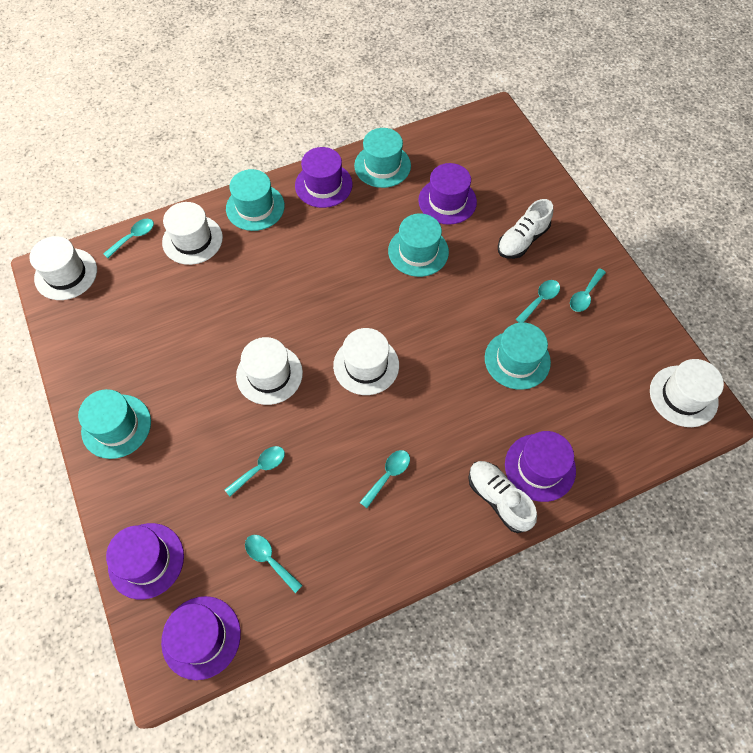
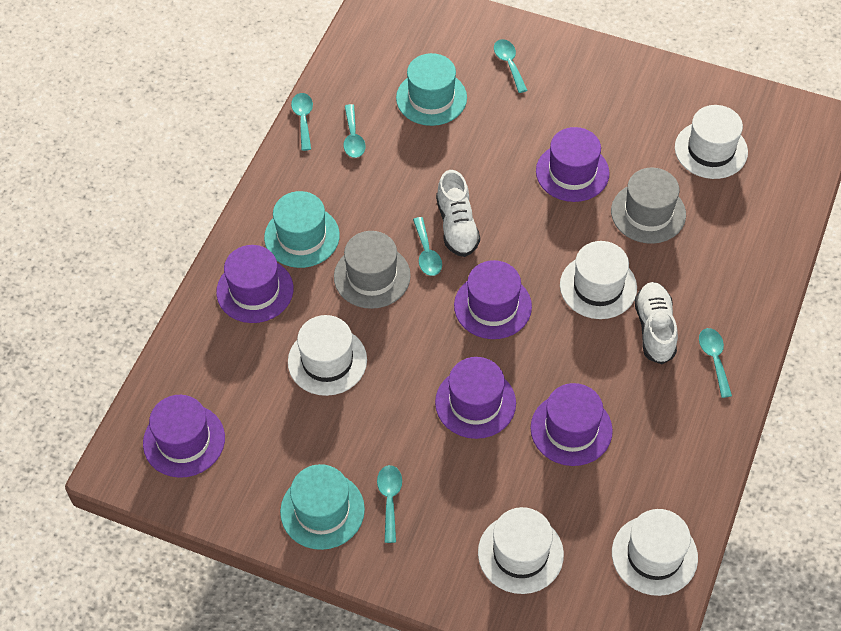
grey hat: 0 -> 2
purple hat: 5 -> 6
turquoise hat: 5 -> 3

